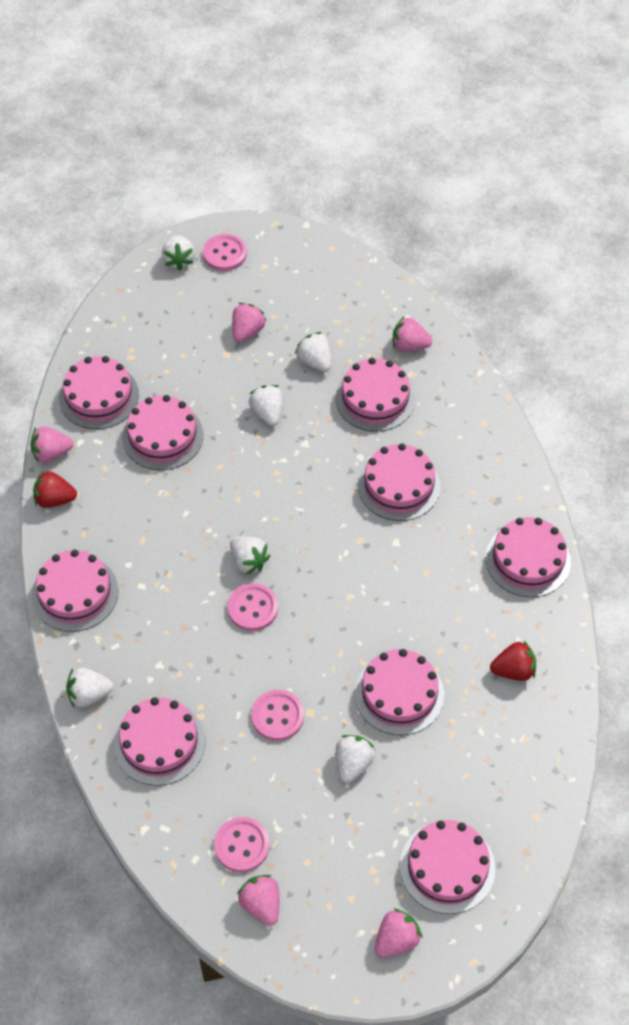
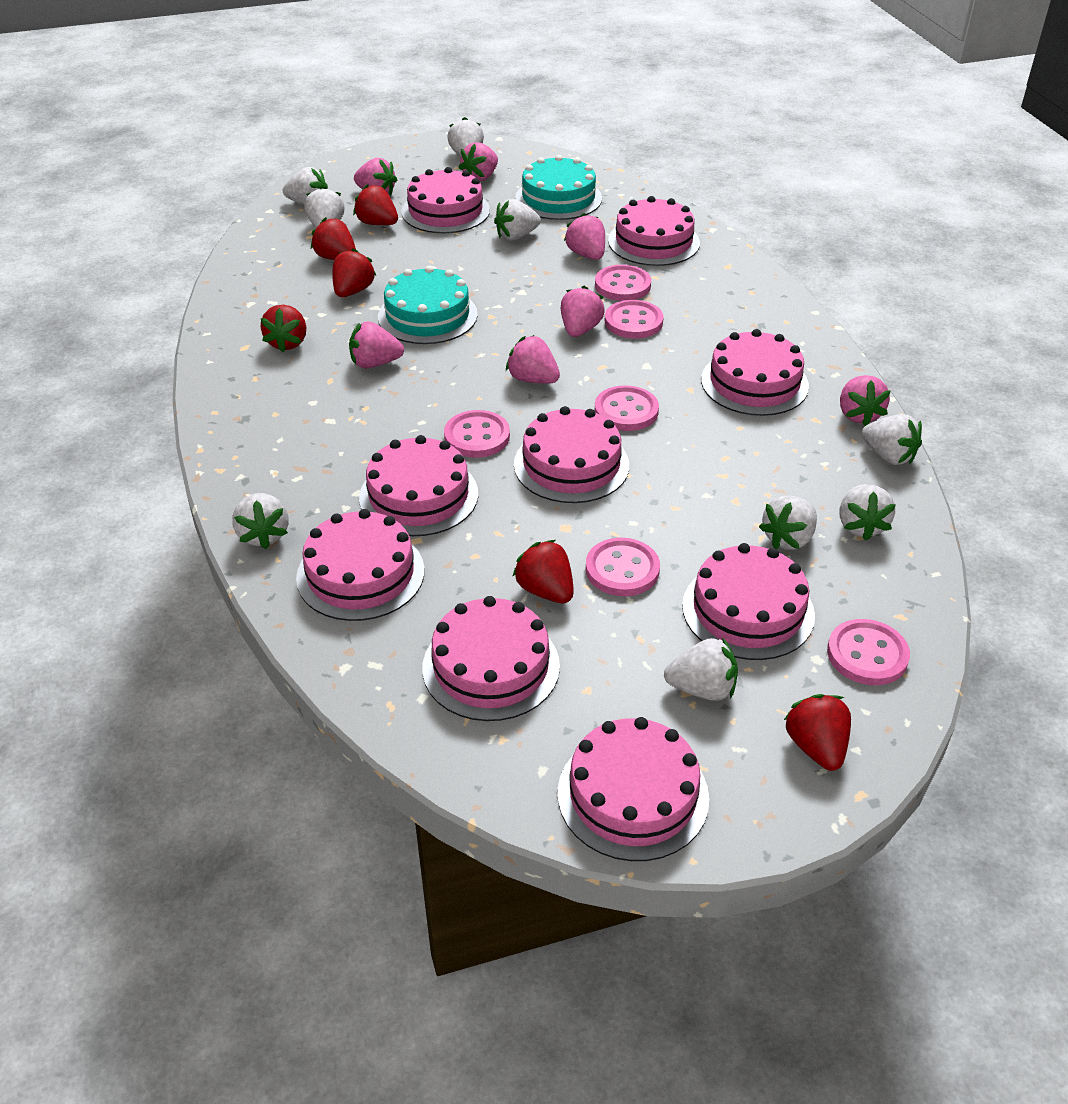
pink button: 4 -> 6
pink strawberry: 5 -> 7
red strawberry: 2 -> 6
turquoise cake: 0 -> 2
white strawberry: 6 -> 9

